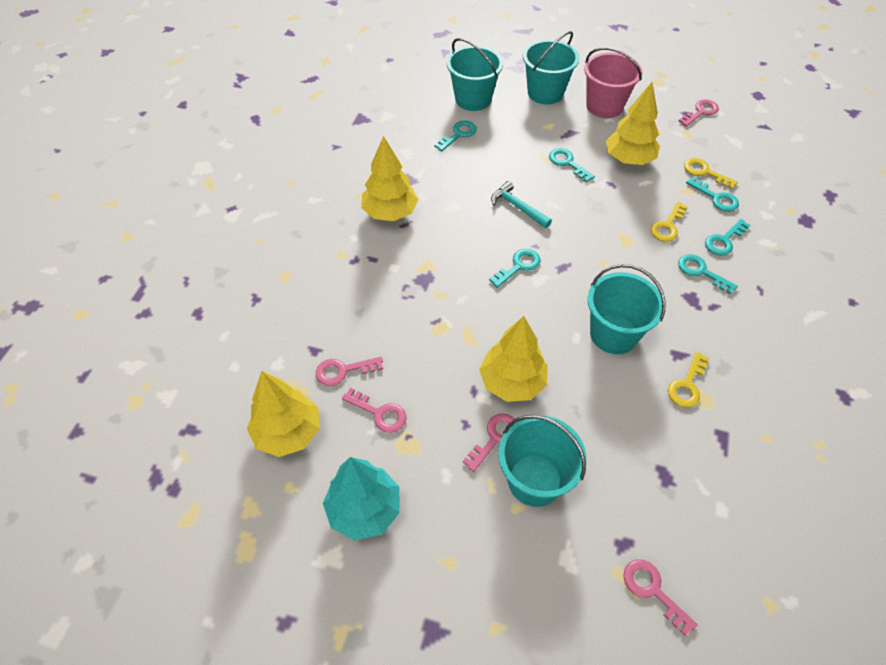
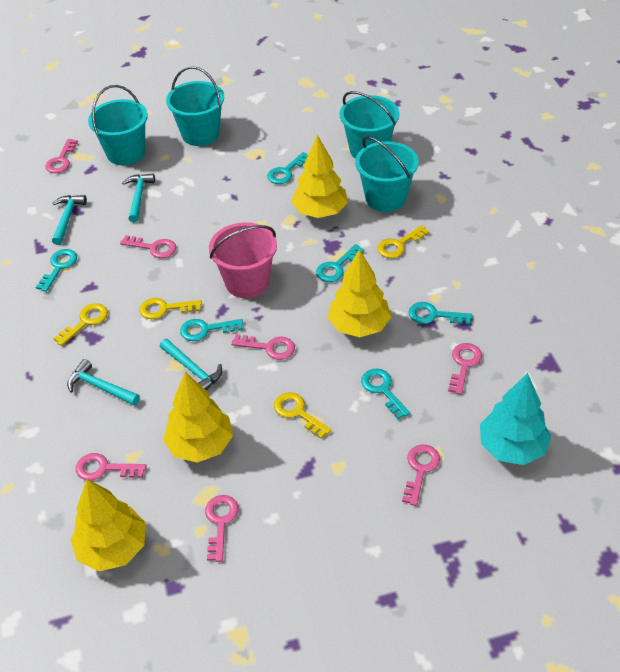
pink key: 5 -> 7
turquoise hammer: 1 -> 4
yellow key: 3 -> 4

